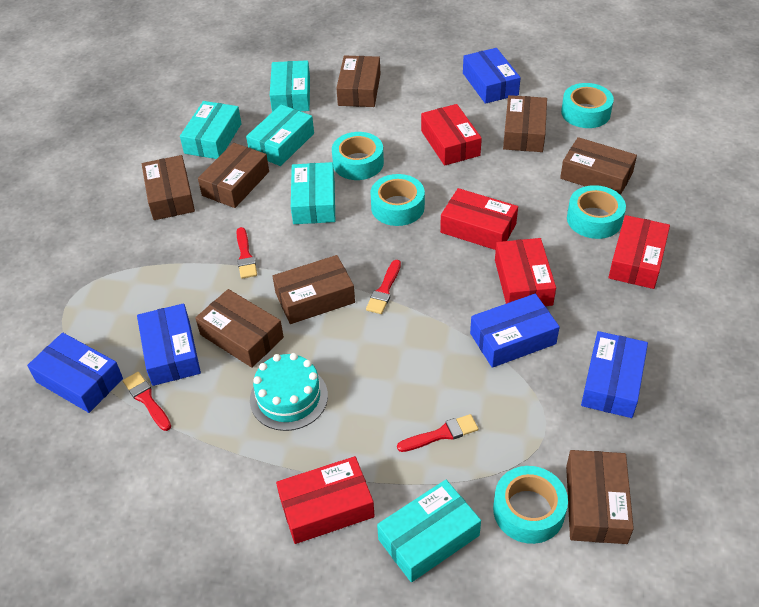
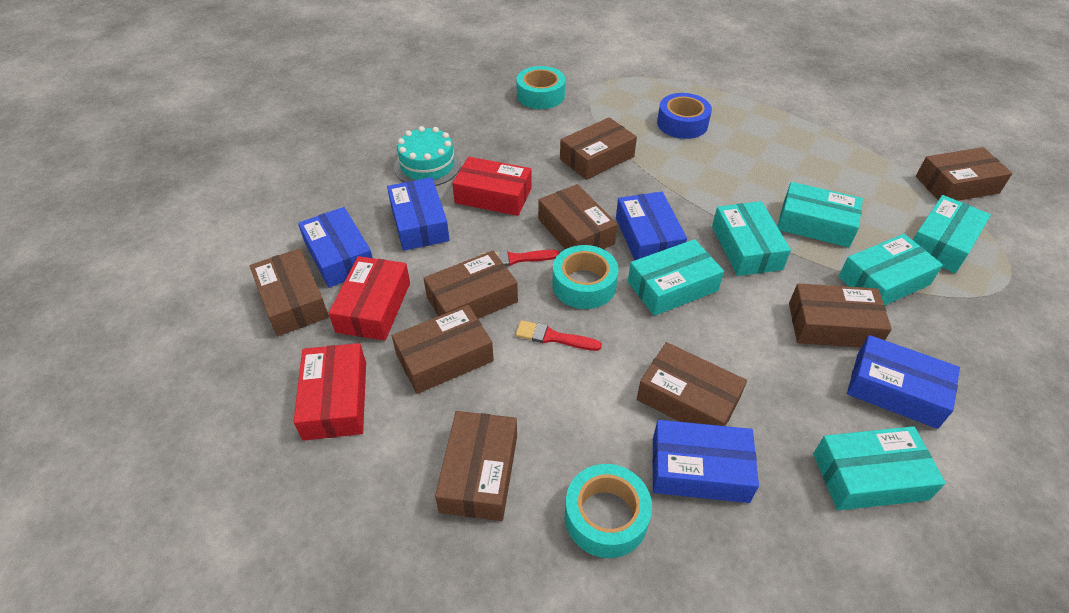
blue tape: 0 -> 1
brown box: 8 -> 9
red box: 5 -> 3
red brush: 4 -> 2
turquoise box: 5 -> 6
turquoise tape: 5 -> 3

